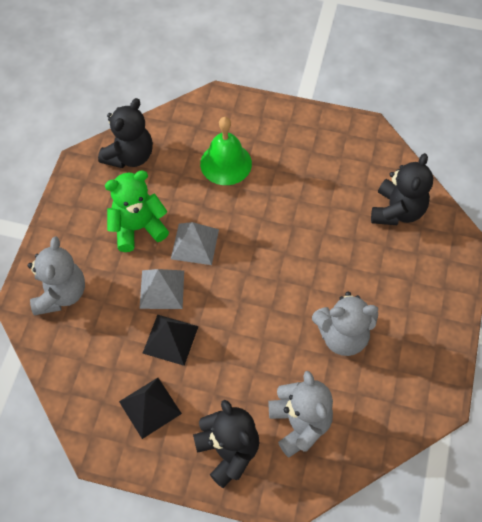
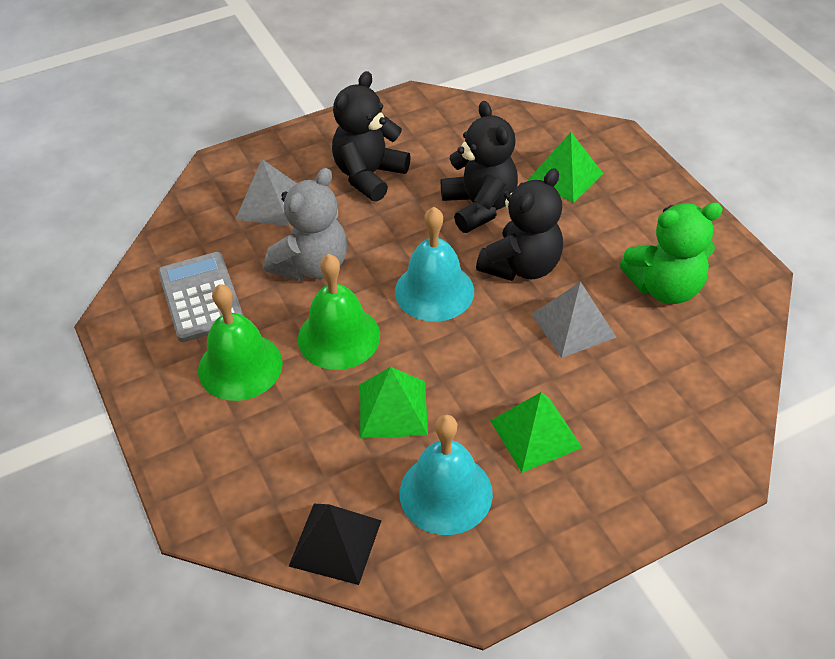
black pyramid: 2 -> 1
green bell: 1 -> 2
green pyramid: 0 -> 3
grey calculator: 0 -> 1
grey teddy bear: 3 -> 1
turquoise bell: 0 -> 2

